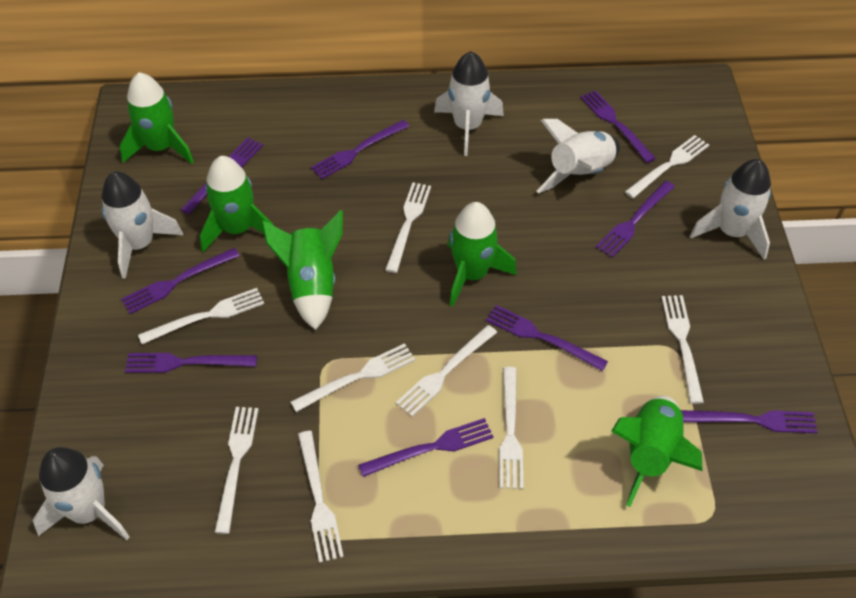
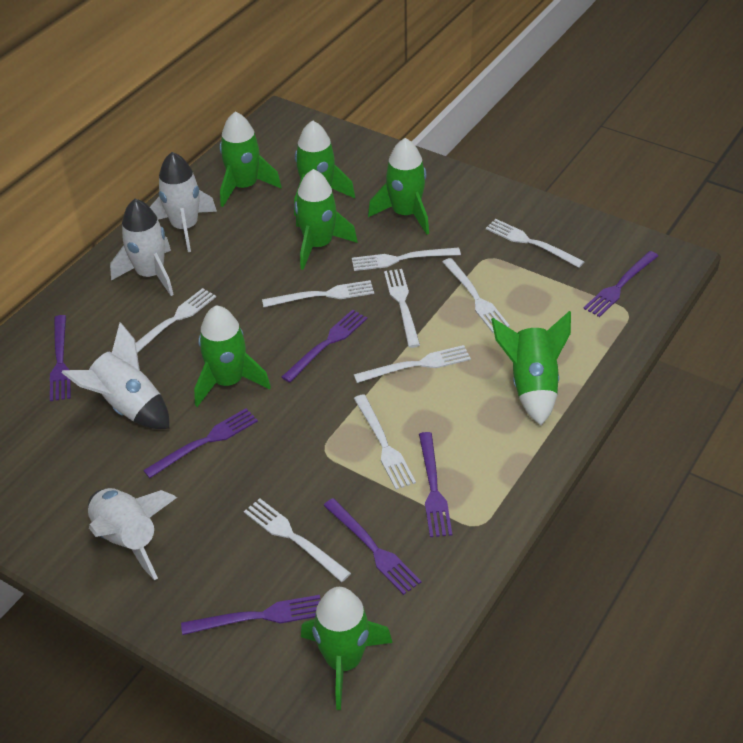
green rocket: 5 -> 7
purple fork: 9 -> 7
white rocket: 5 -> 4

